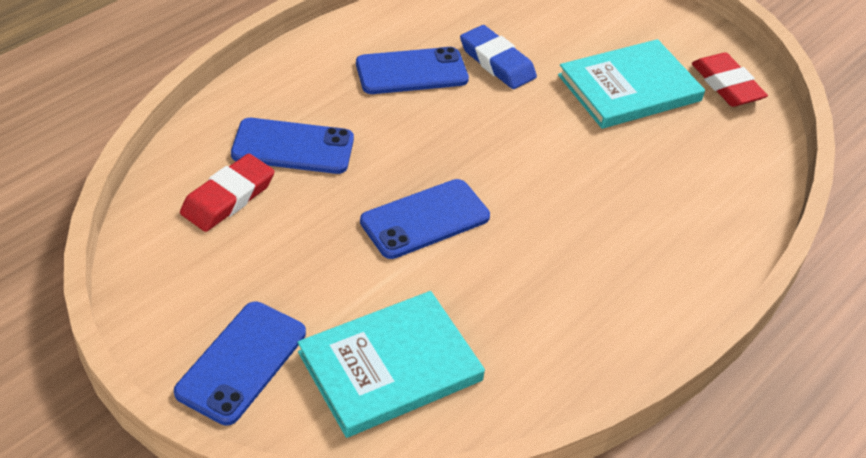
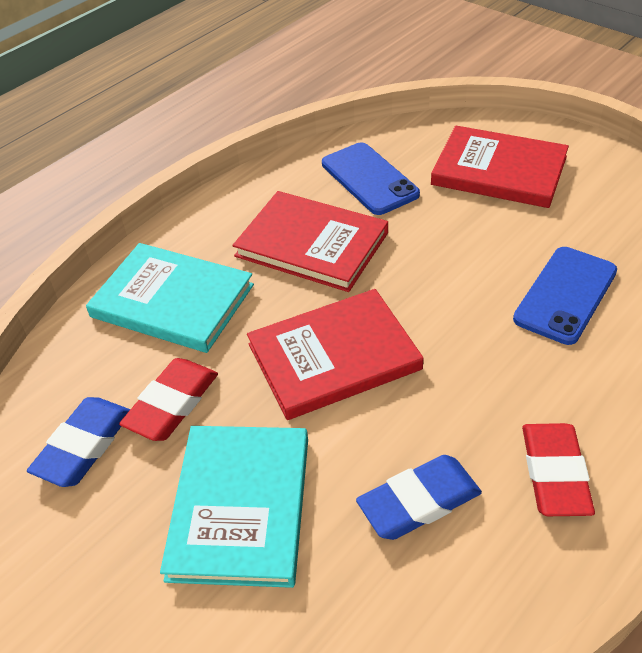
blue eraser: 1 -> 2
blue phone: 4 -> 2
red book: 0 -> 3

